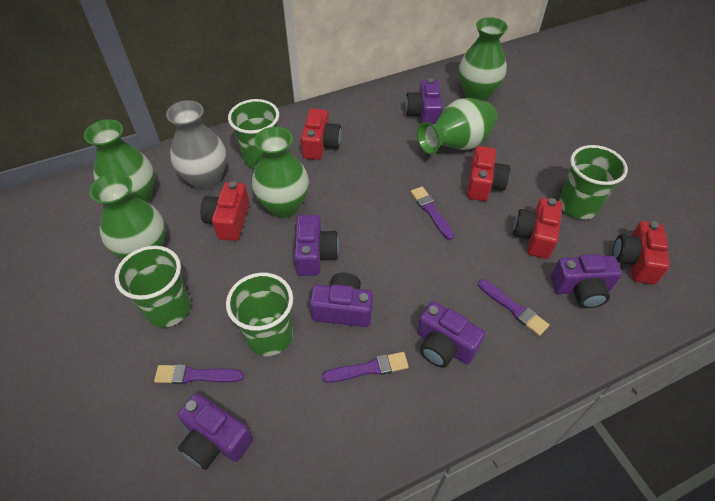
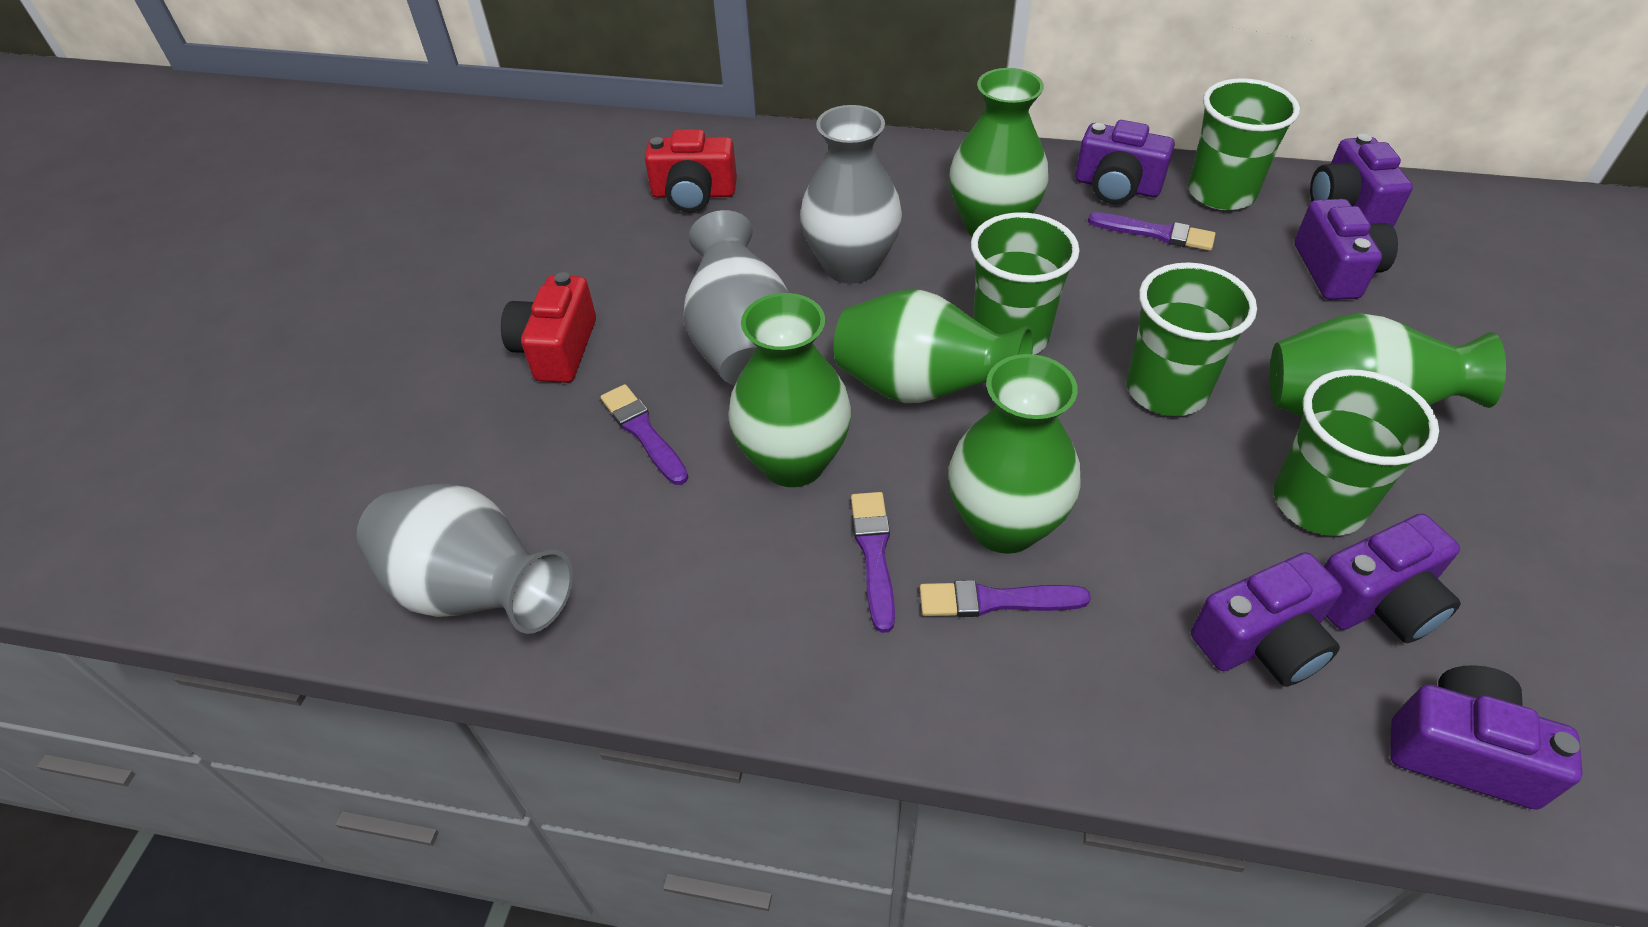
grey vase: 1 -> 3
red camera: 5 -> 2

